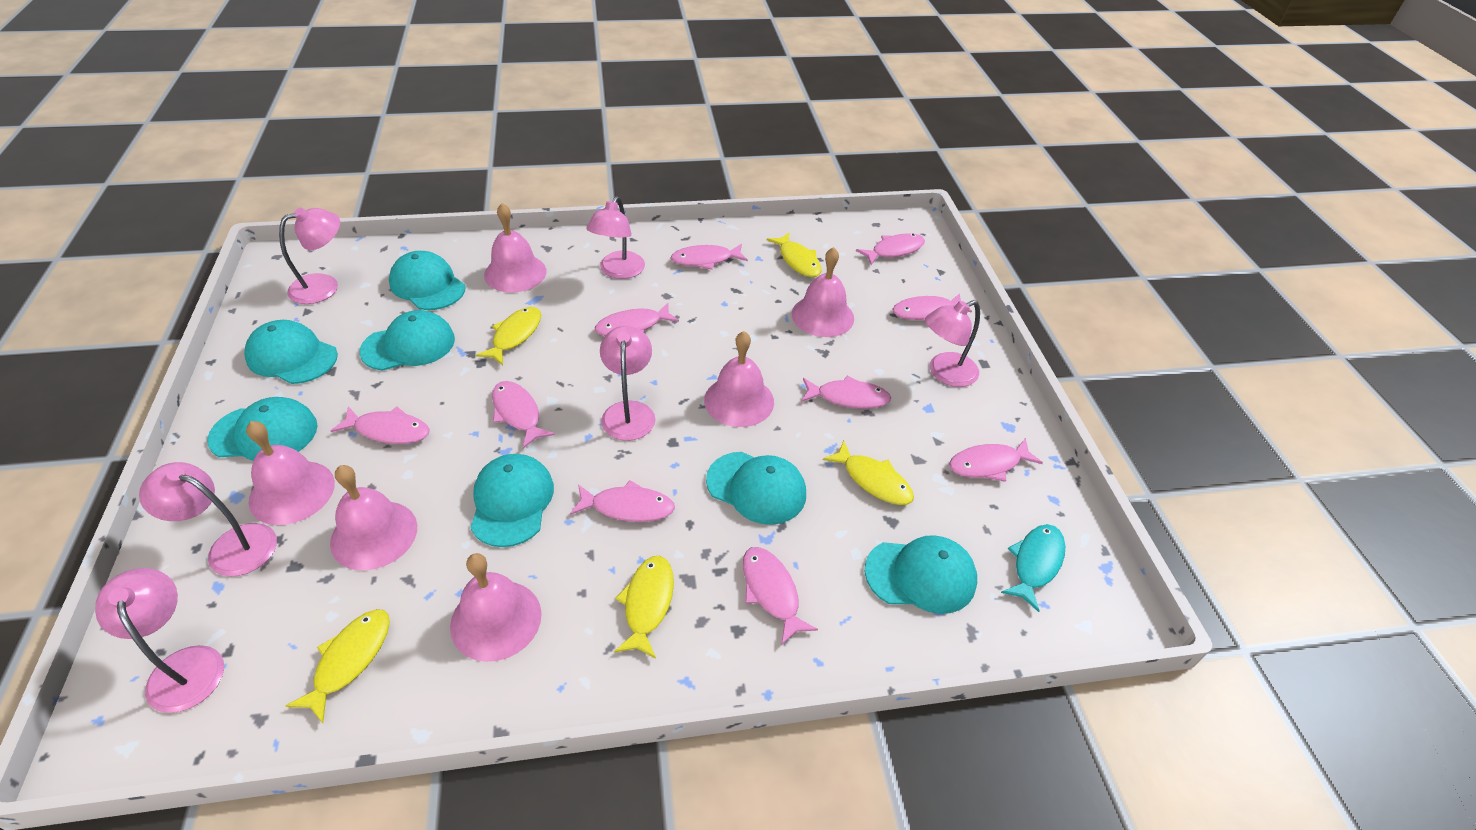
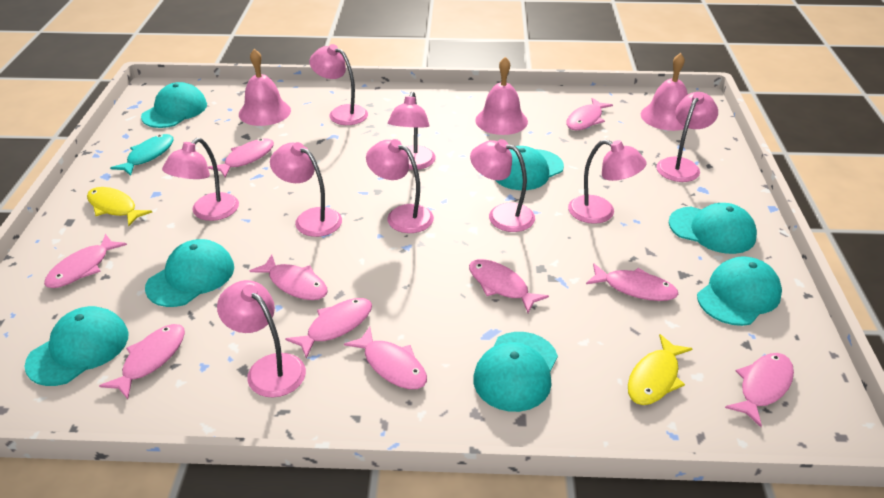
pink bell: 6 -> 3
pink lamp: 6 -> 9
yellow fish: 5 -> 2

